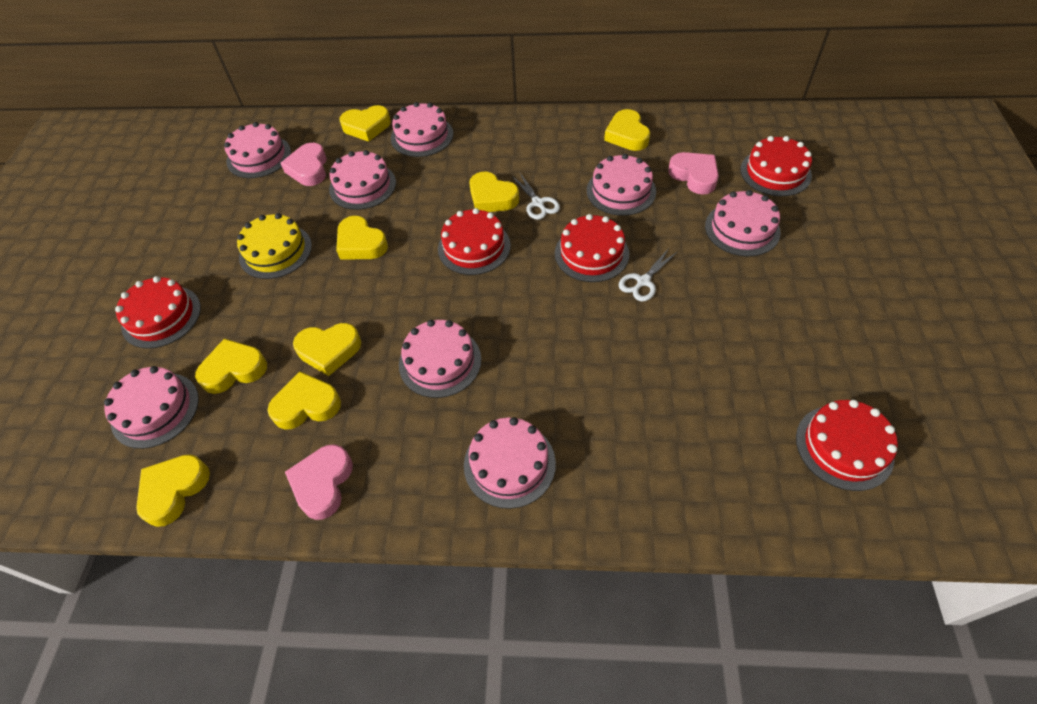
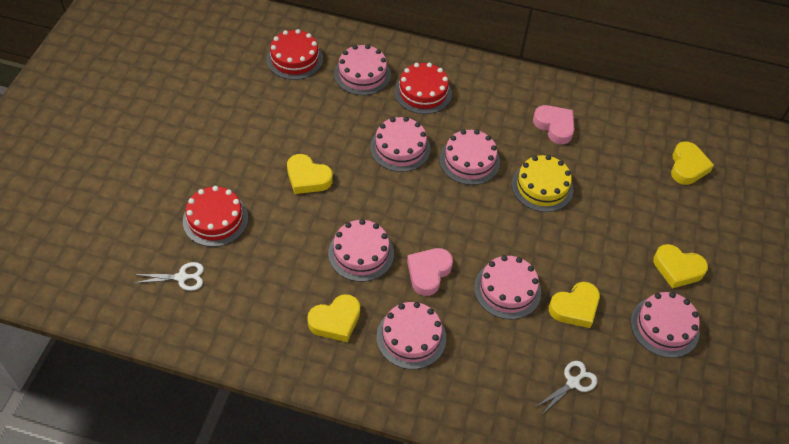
pink cake: 8 -> 7
pink heart: 3 -> 2
red cake: 5 -> 3
yellow heart: 8 -> 5

